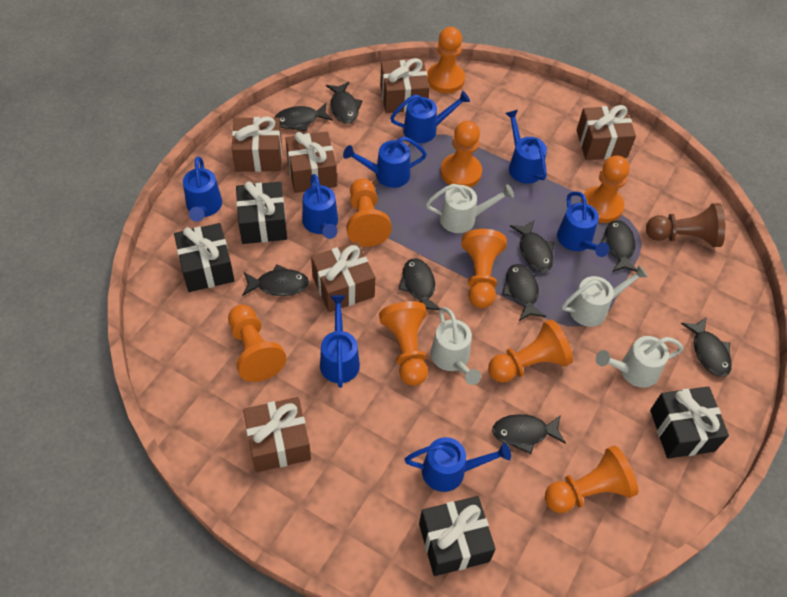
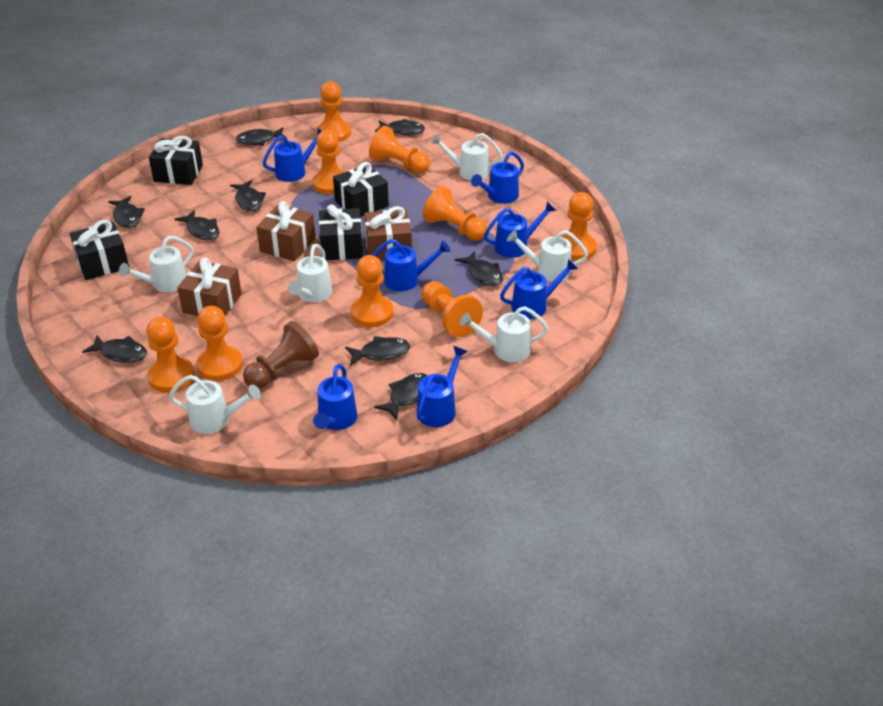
blue watering can: 8 -> 7
brown gift: 6 -> 3
white watering can: 4 -> 6

